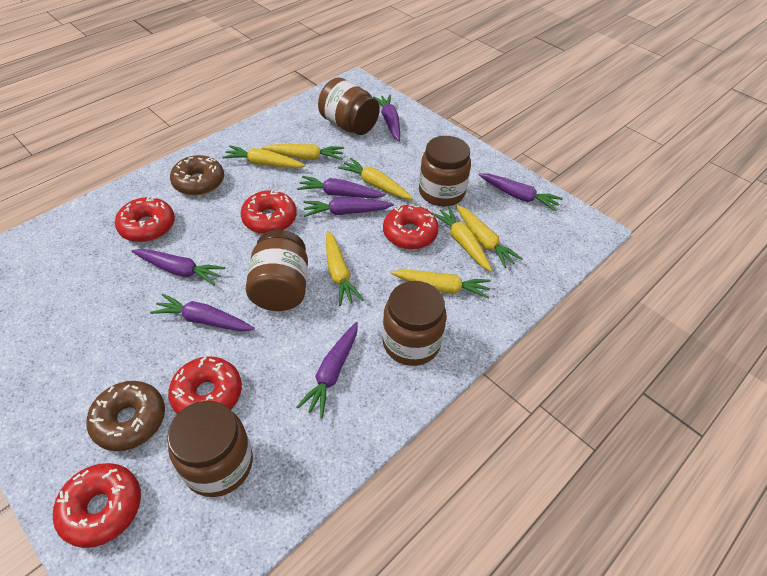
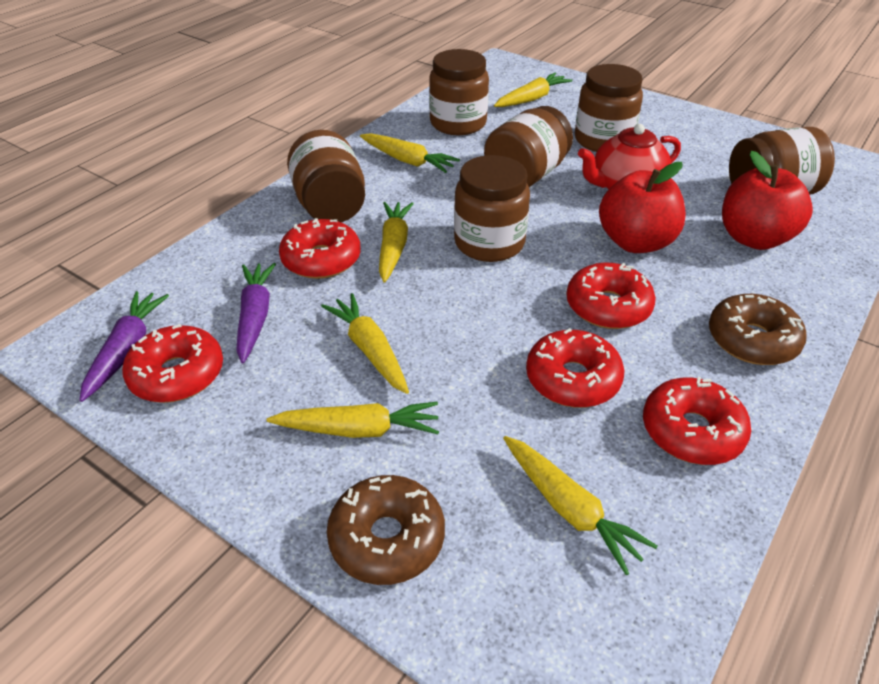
brown jar: 5 -> 6
purple carrot: 7 -> 2
red apple: 0 -> 2
red teapot: 0 -> 1
yellow carrot: 7 -> 6

